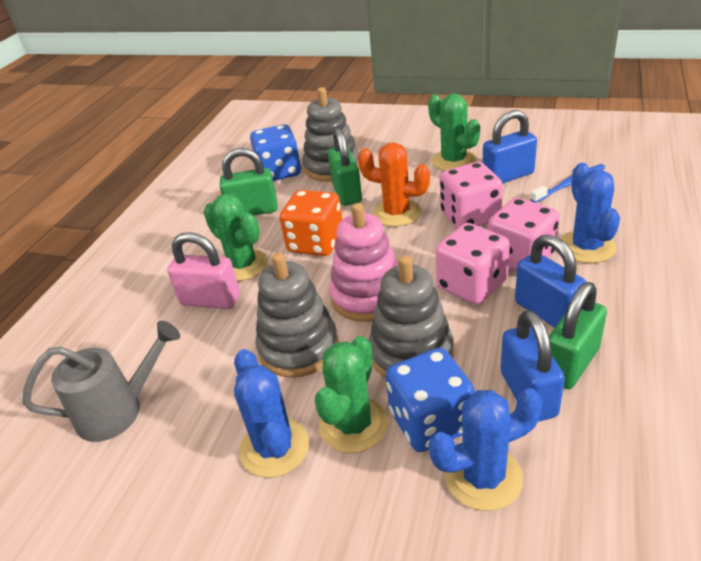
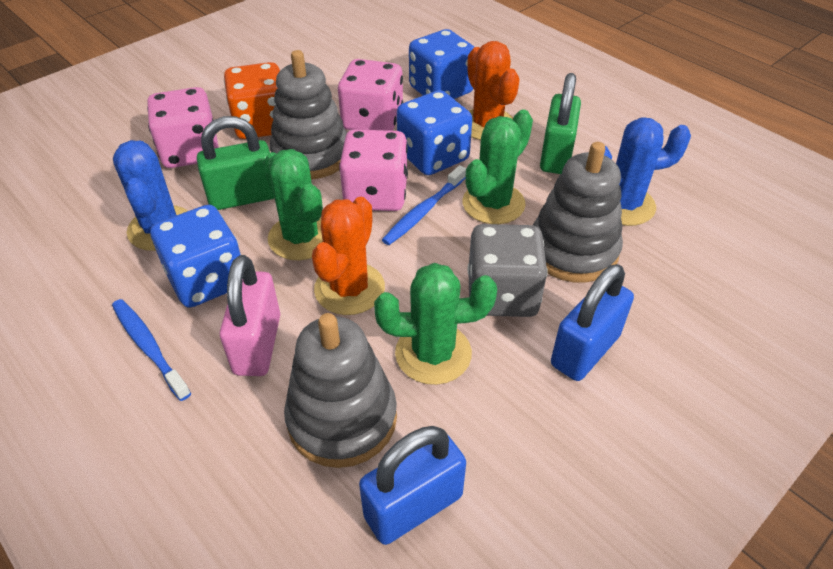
blue cactus: 3 -> 2
blue dice: 2 -> 3
blue padlock: 3 -> 2
blue toothbrush: 1 -> 2
green padlock: 3 -> 2
grey dice: 0 -> 1
grey watering can: 1 -> 0
orange cactus: 1 -> 2
pink stacking toy: 1 -> 0

